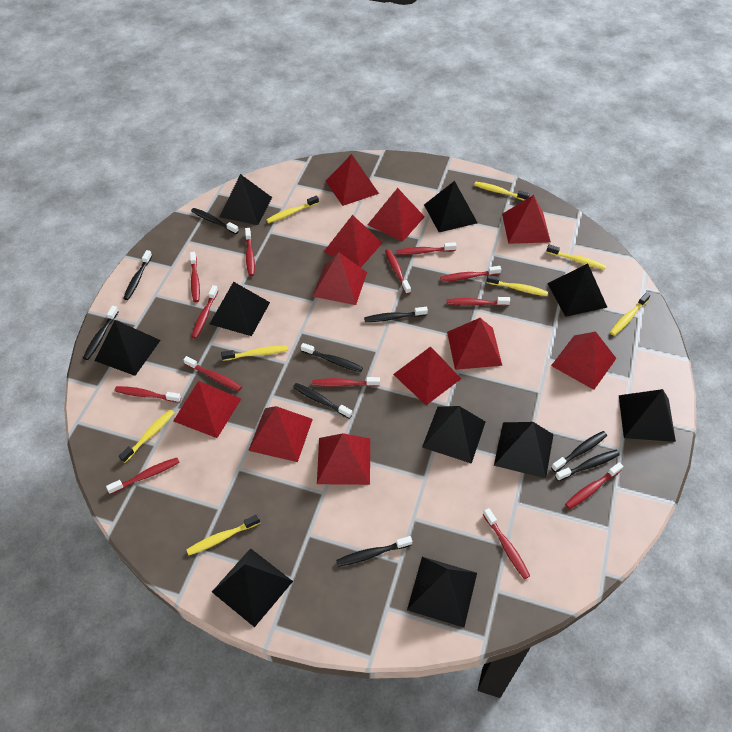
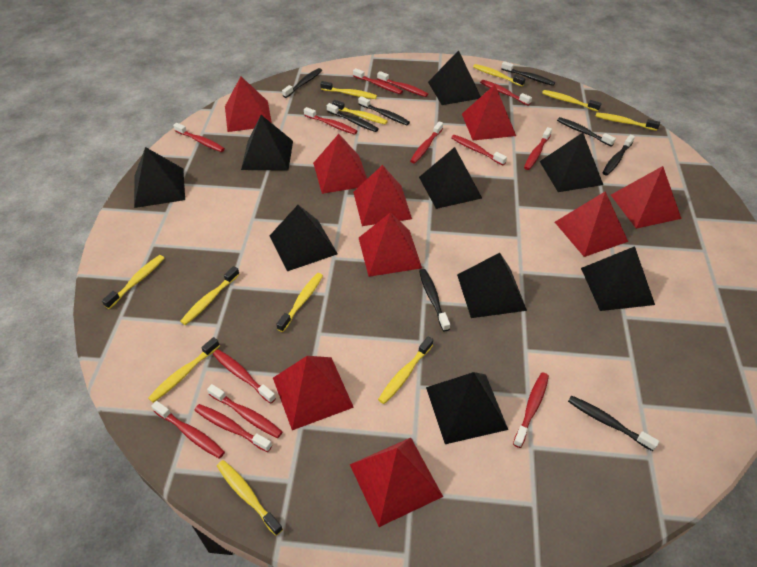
black pyramid: 10 -> 9
black toothbrush: 9 -> 8
red pyramid: 11 -> 9
yellow toothbrush: 8 -> 11

